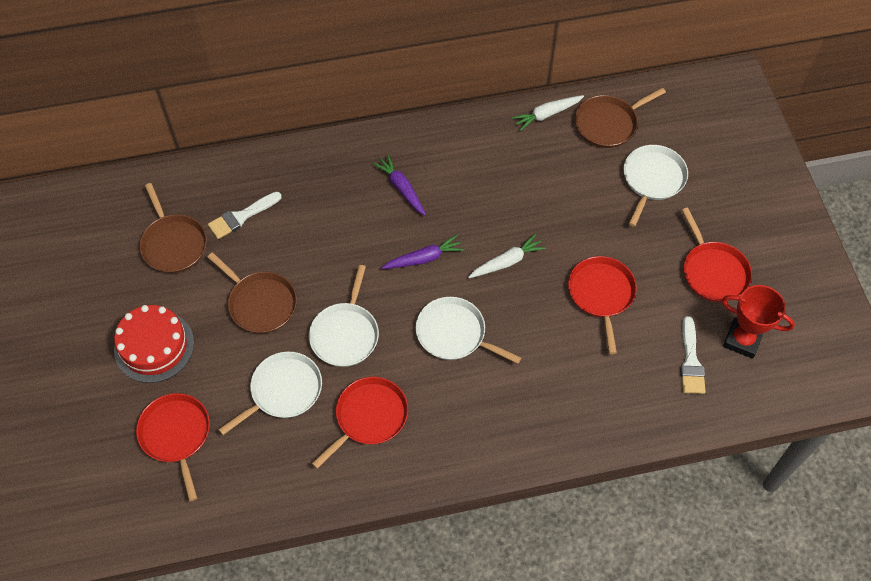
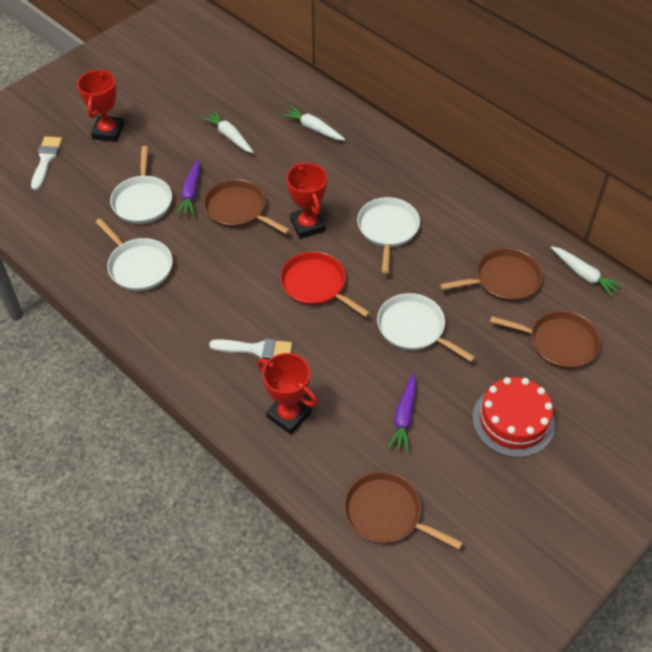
brown pan: 3 -> 4
red pan: 4 -> 1
red trophy: 1 -> 3
white carrot: 2 -> 3

